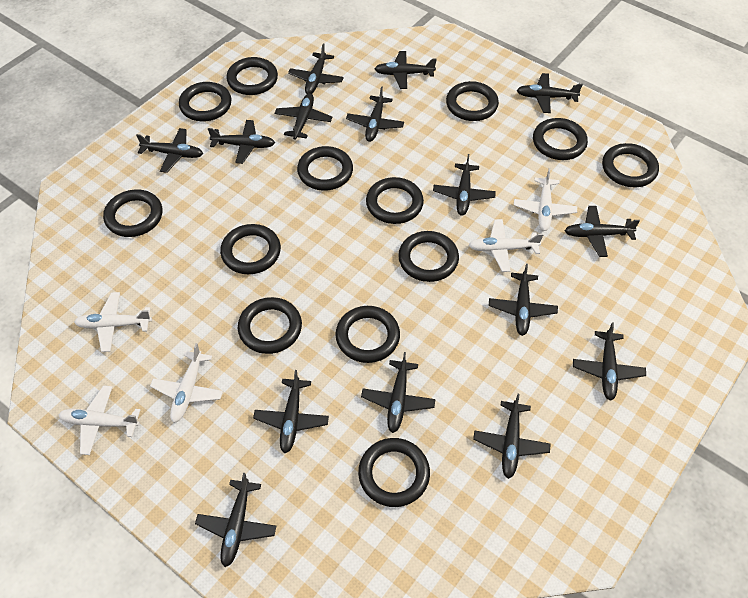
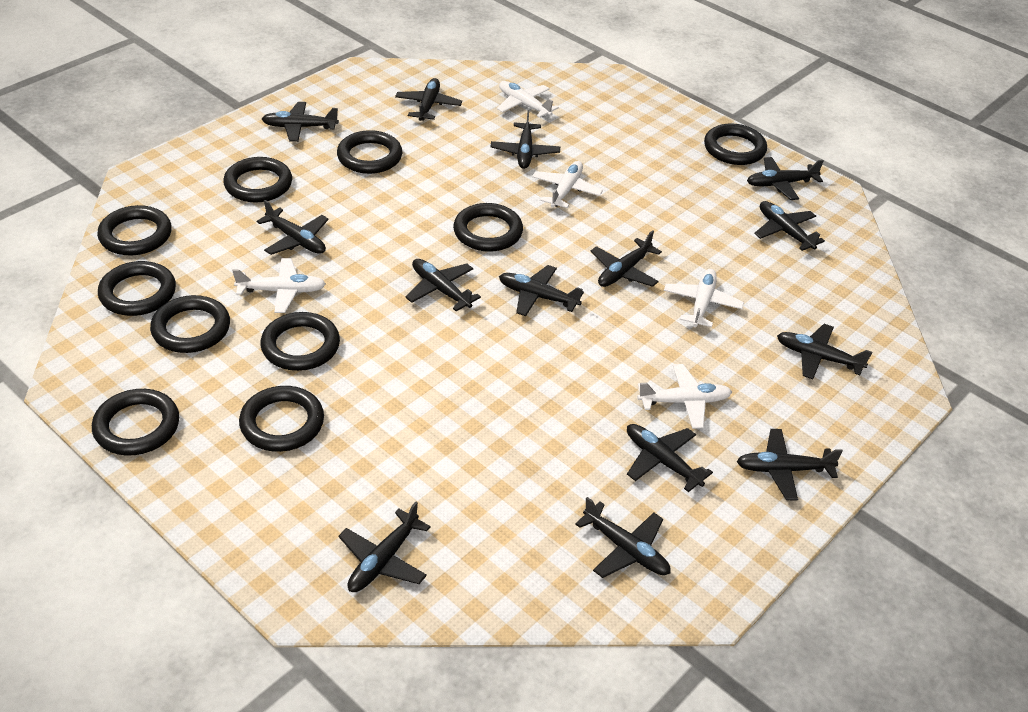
black plane: 15 -> 14
black ring: 13 -> 10

